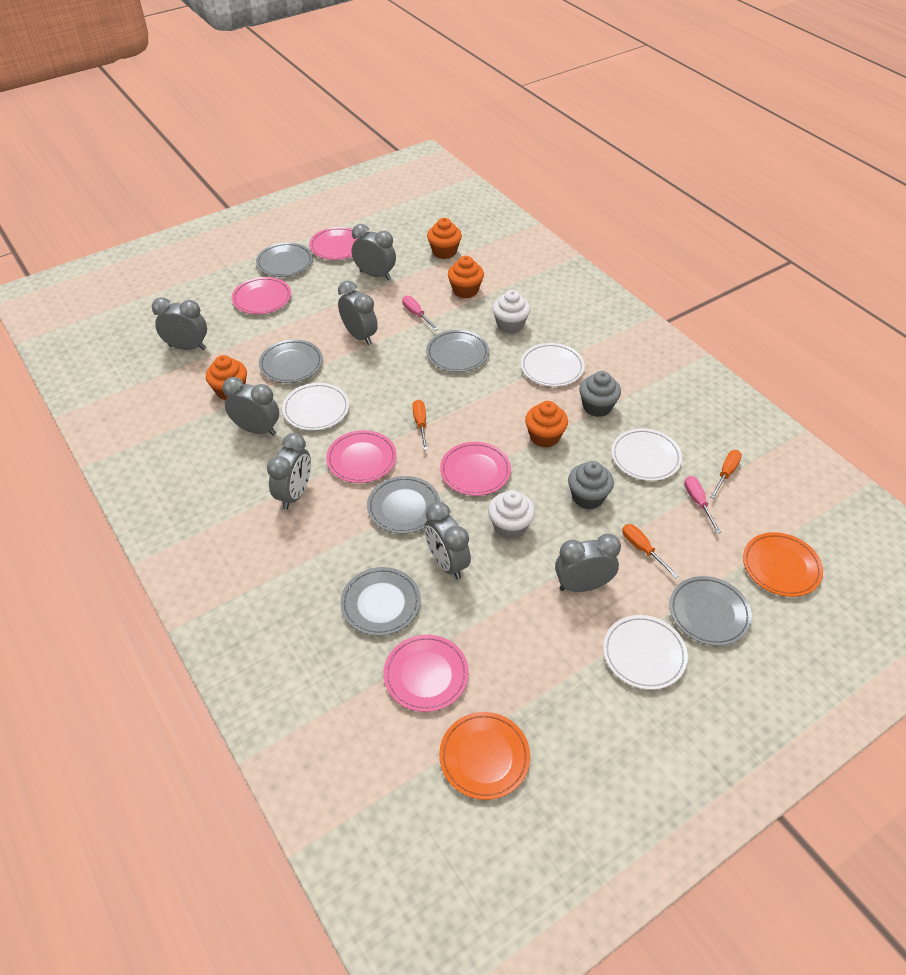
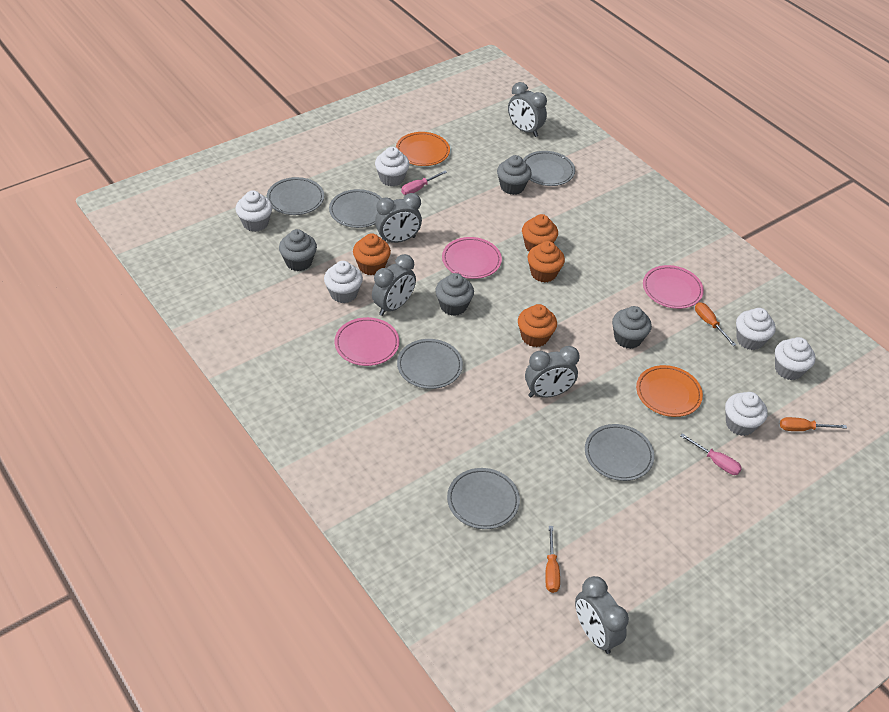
grey clock: 7 -> 5
grey cupcake: 2 -> 4
pink plate: 5 -> 3
white cupcake: 2 -> 6
white plate: 4 -> 0

